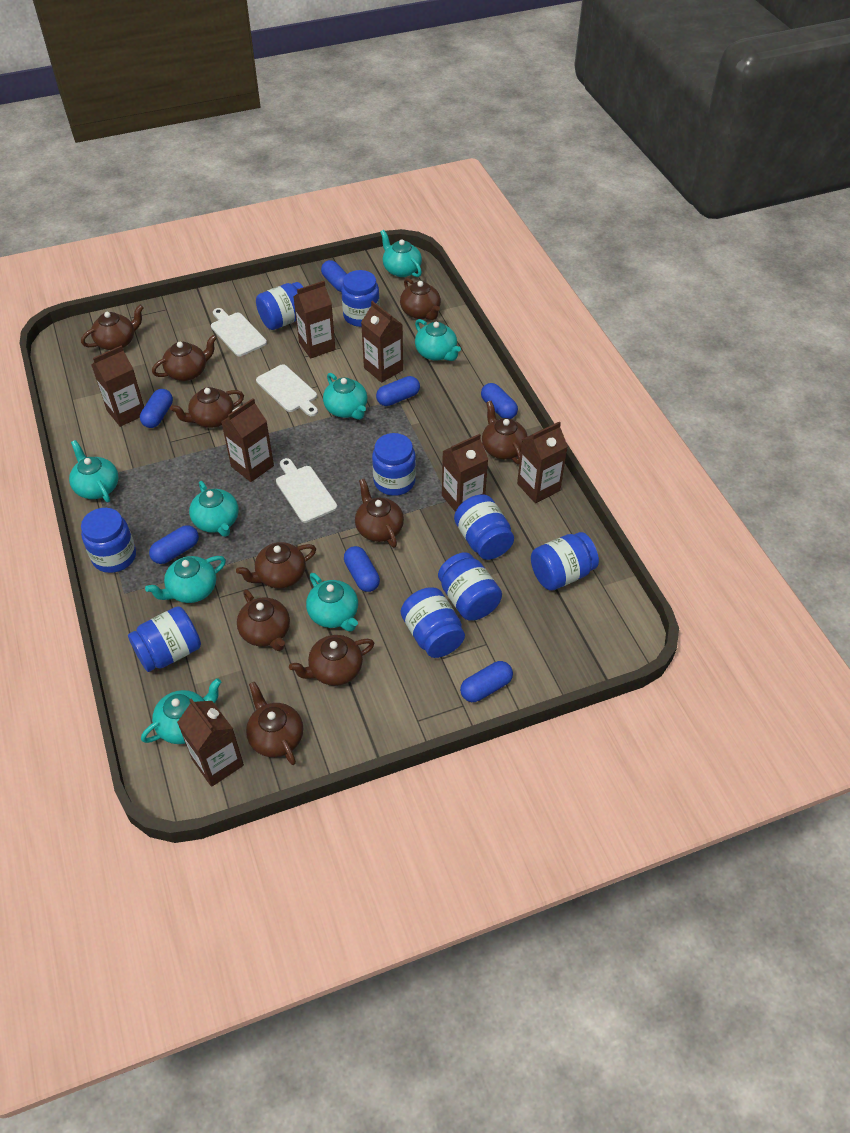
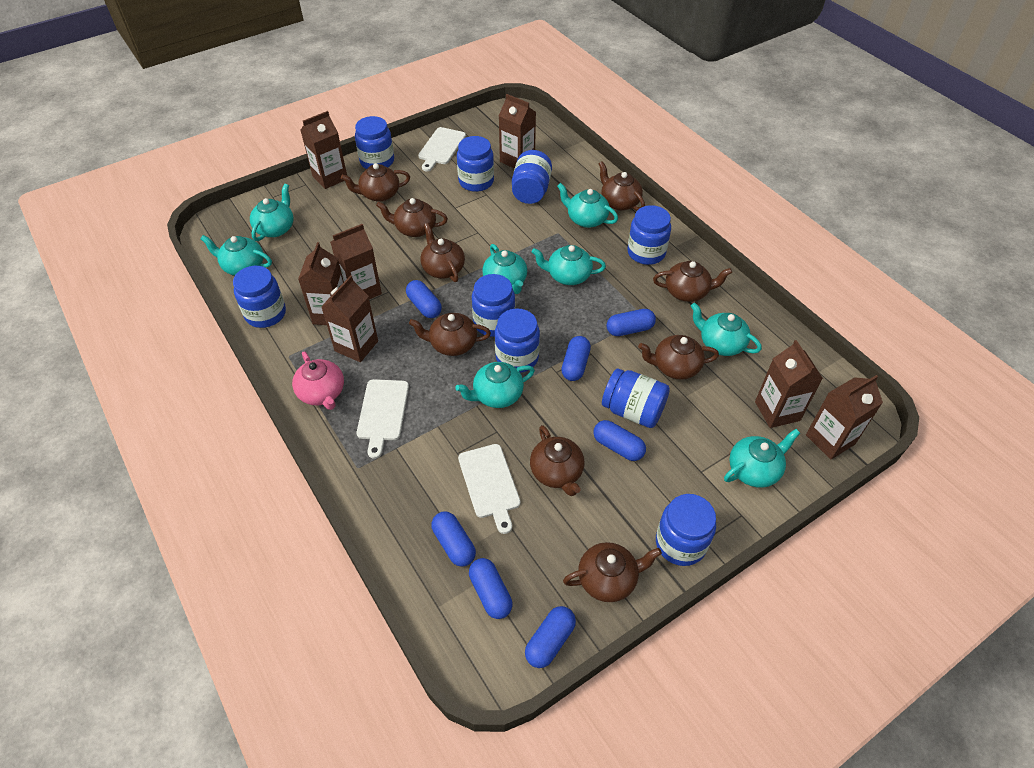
brown teapot: 10 -> 9
pink teapot: 0 -> 1

